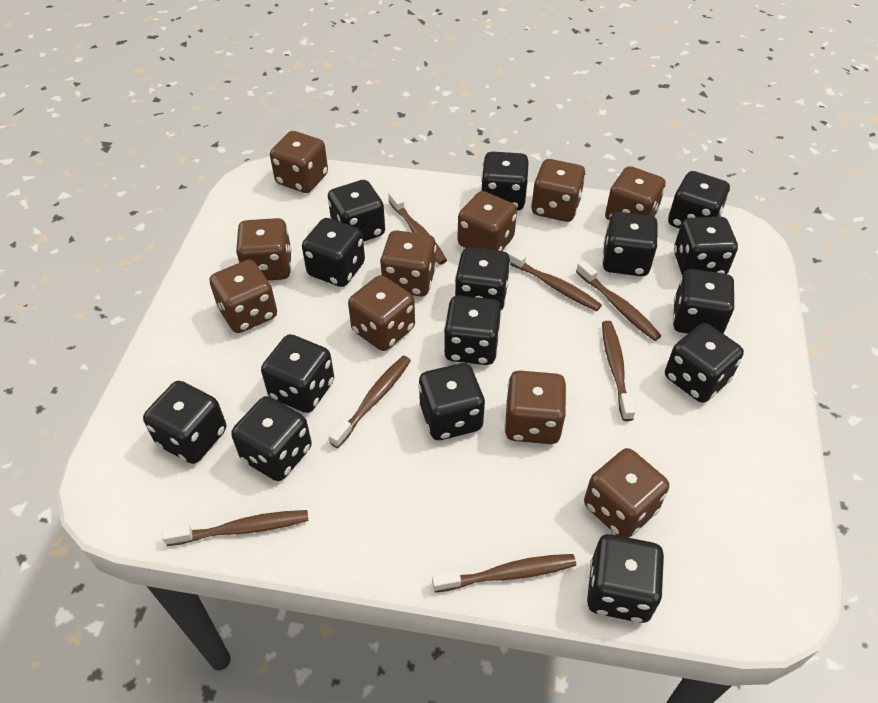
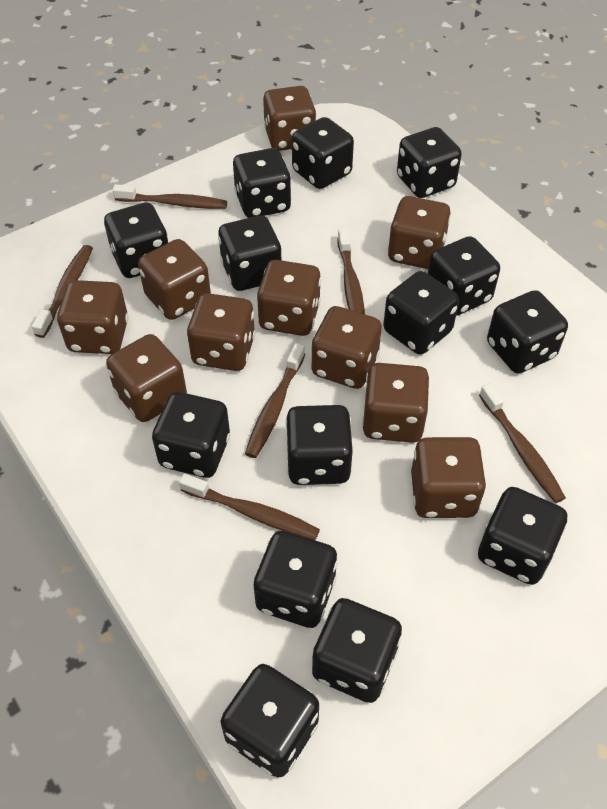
black dice: 15 -> 14
brown toothbrush: 7 -> 6

